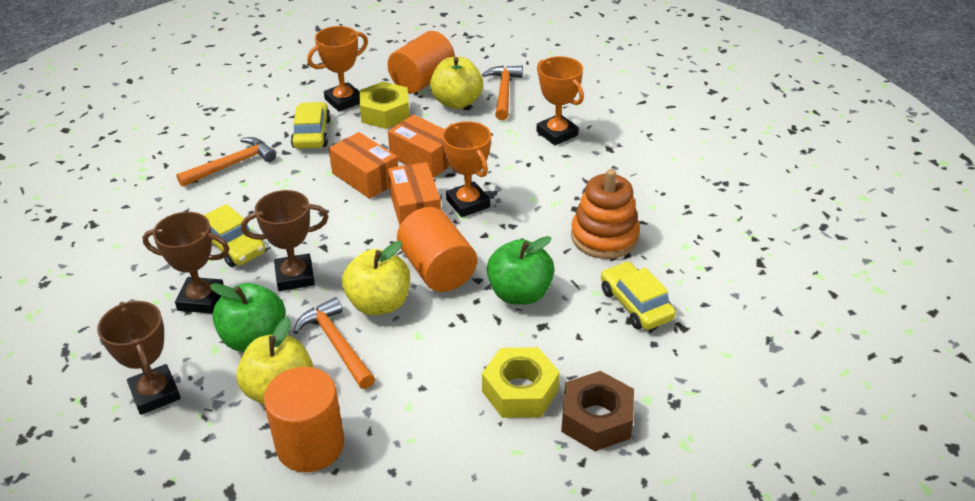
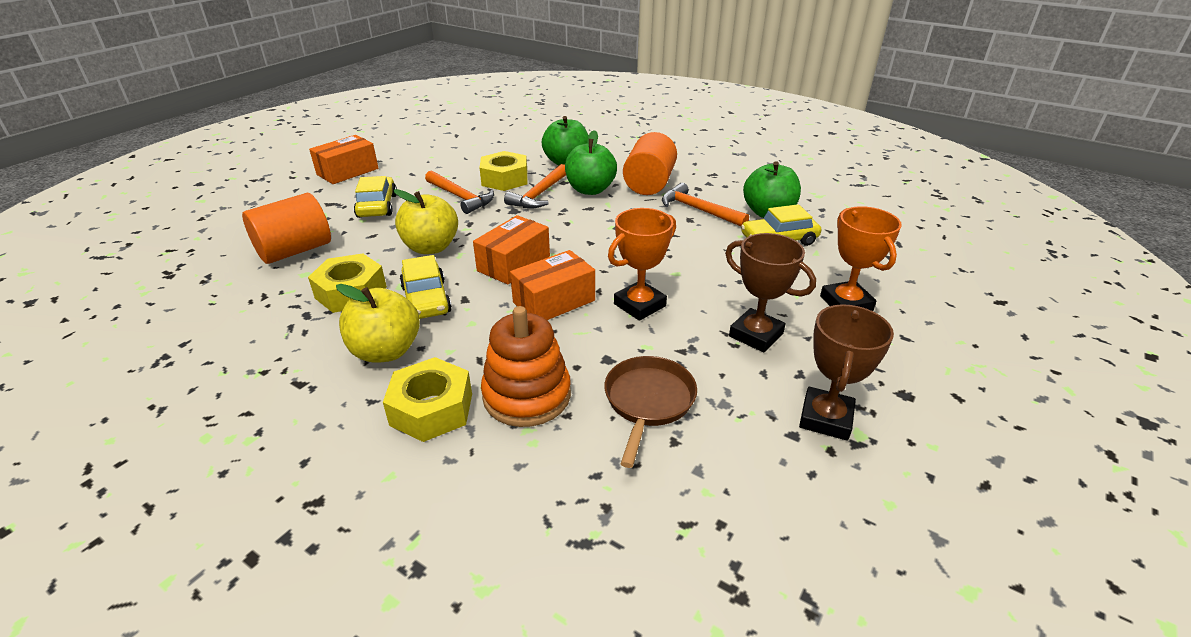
brown nut: 1 -> 0
brown pan: 0 -> 1
brown trophy: 3 -> 2
green apple: 2 -> 3
orange cylinder: 3 -> 2
orange trophy: 3 -> 2
yellow apple: 3 -> 2
yellow nut: 2 -> 3

